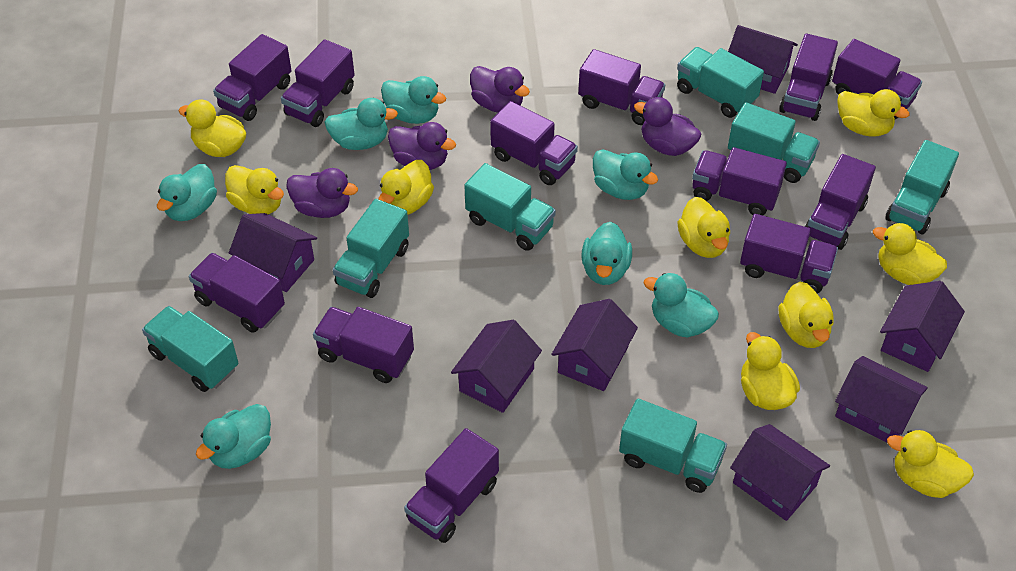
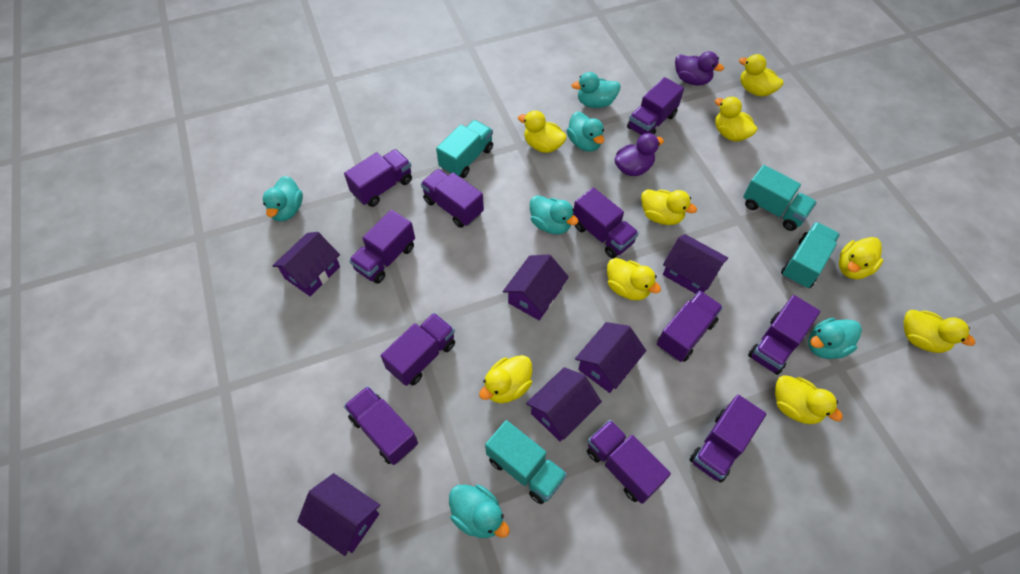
purple duck: 4 -> 2
purple house: 7 -> 6
purple truck: 12 -> 11
turquoise duck: 7 -> 6
turquoise truck: 7 -> 4

